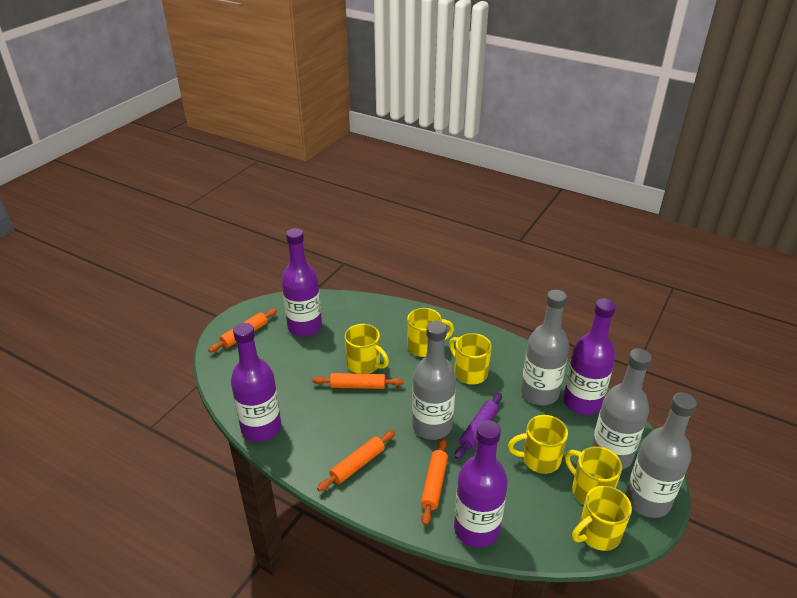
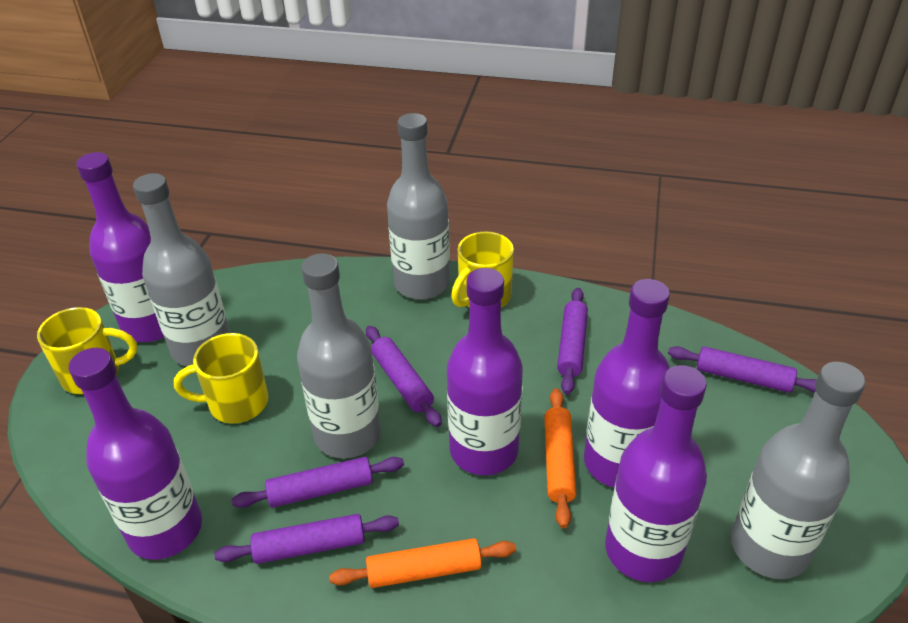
orange rolling pin: 4 -> 2
purple bottle: 4 -> 5
purple rolling pin: 1 -> 5
yellow mug: 6 -> 3

